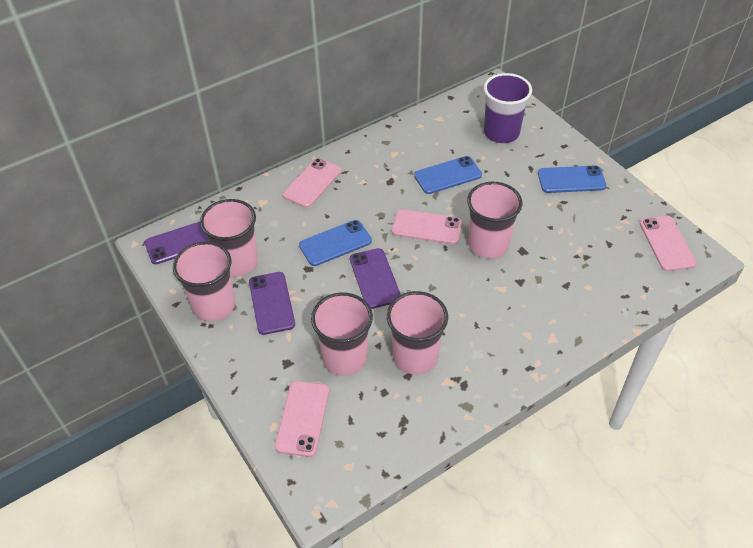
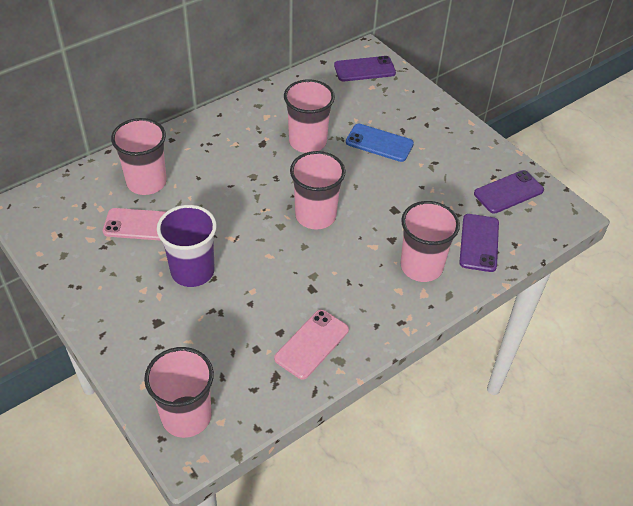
blue phone: 3 -> 1
pink phone: 4 -> 2

